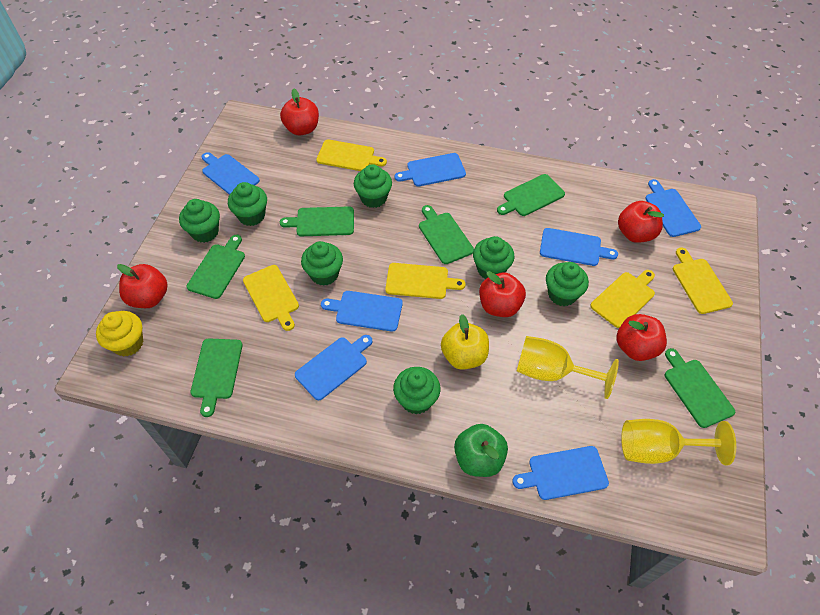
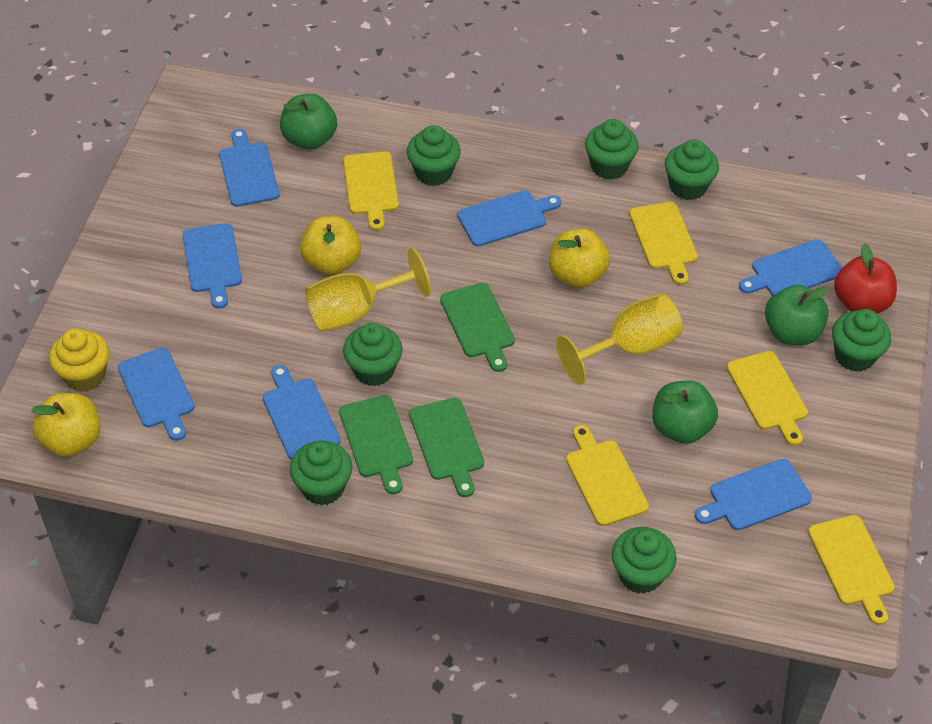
green apple: 1 -> 3
green cutting board: 6 -> 3
red apple: 5 -> 1
yellow apple: 1 -> 3

